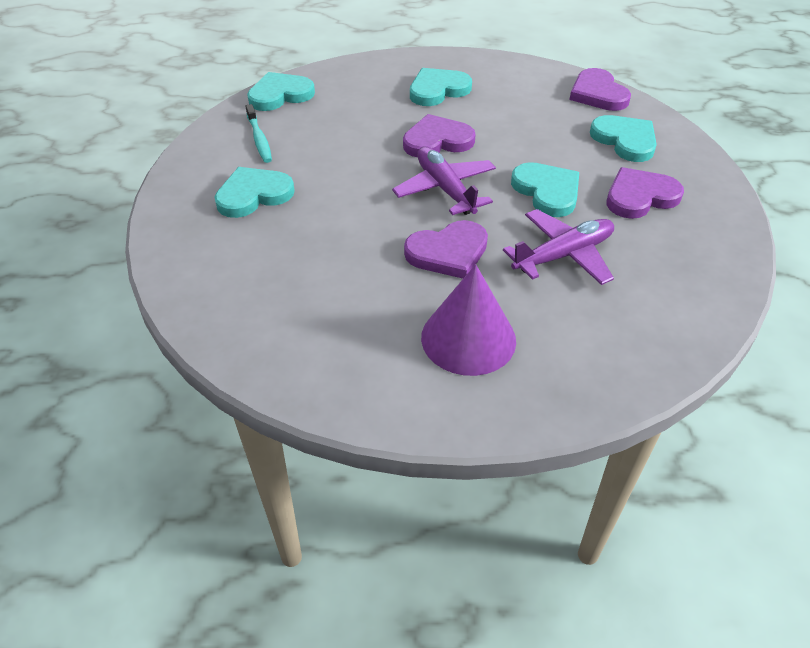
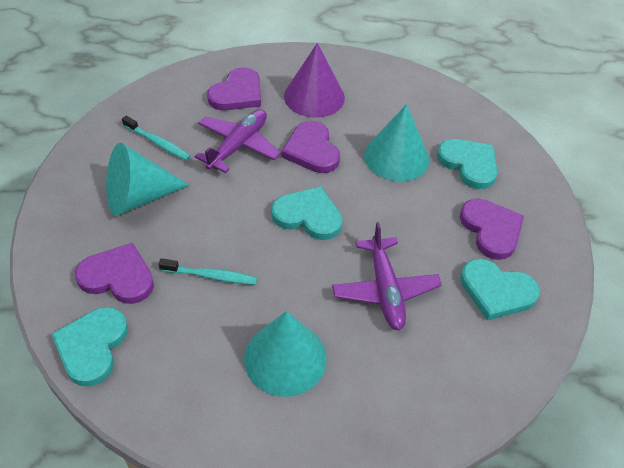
turquoise cone: 0 -> 3
turquoise heart: 5 -> 4
turquoise toothbrush: 1 -> 2

